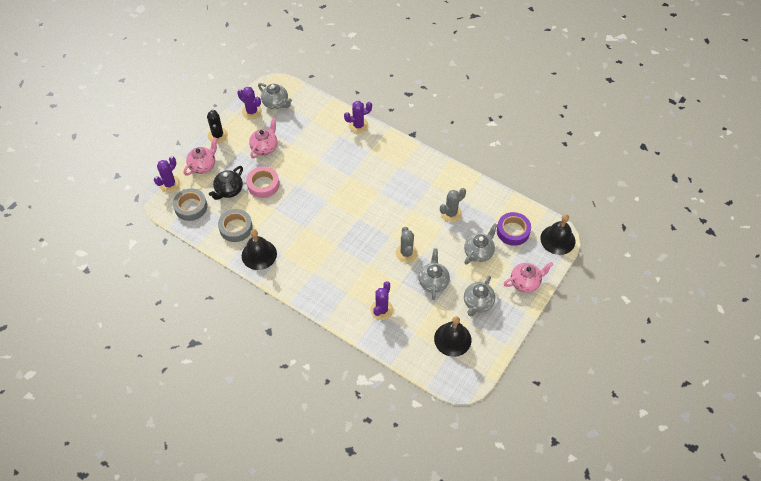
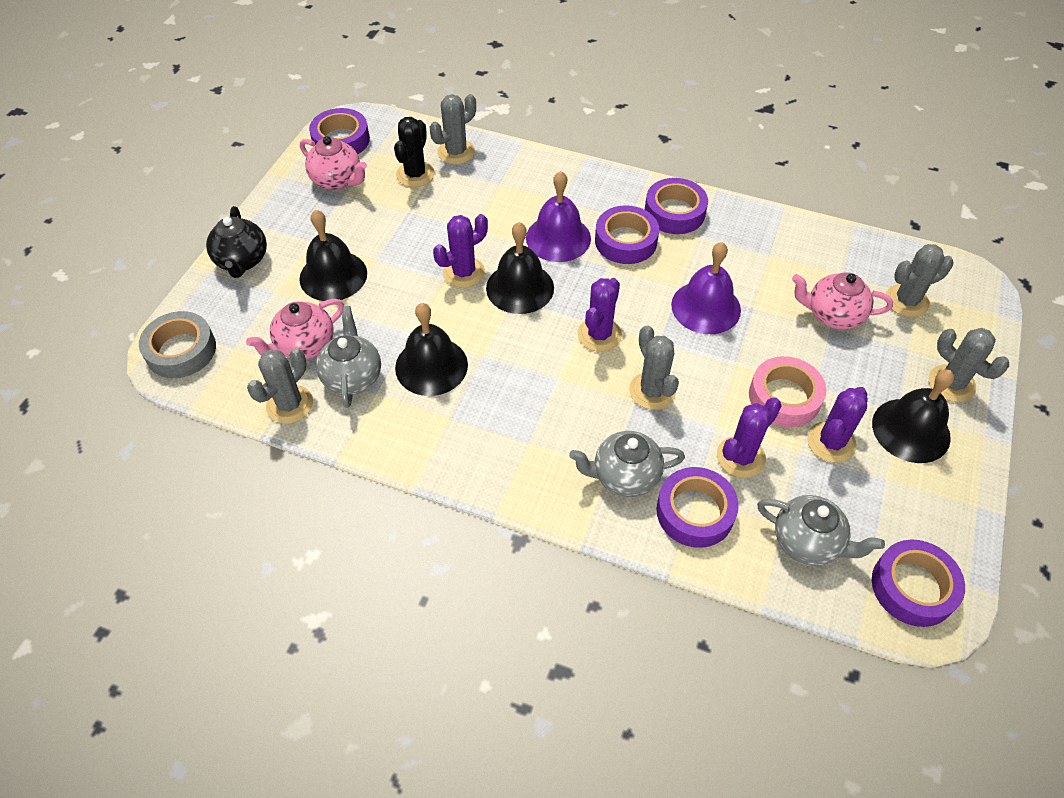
black bell: 3 -> 4
grey cactus: 2 -> 5
grey tape: 2 -> 1
grey teapot: 4 -> 3
purple bell: 0 -> 2
purple tape: 1 -> 5

